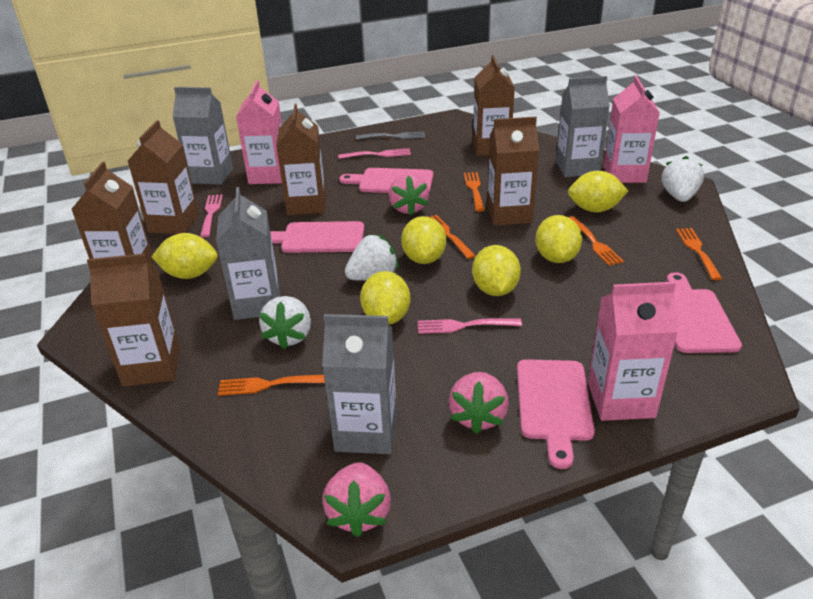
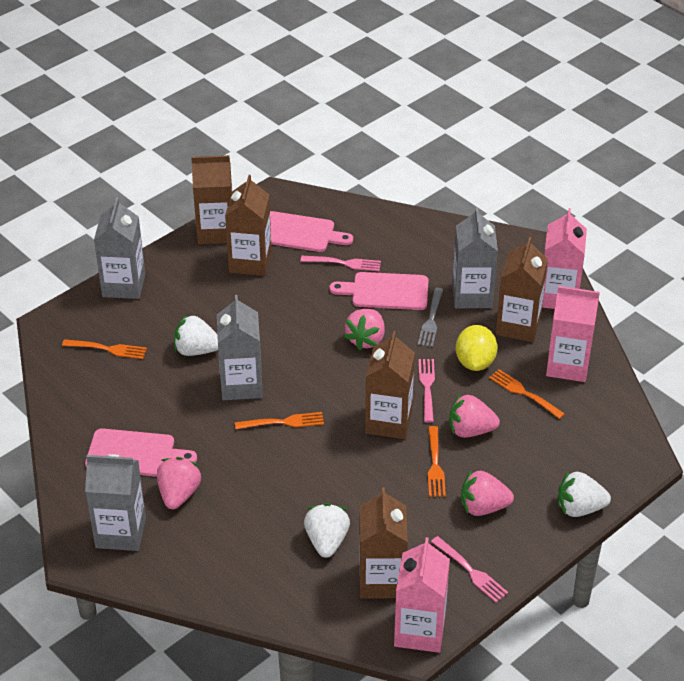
brown carton: 6 -> 5
orange fork: 5 -> 4
pink cutting board: 4 -> 3
pink strawberry: 3 -> 4
yellow lemon: 6 -> 1

